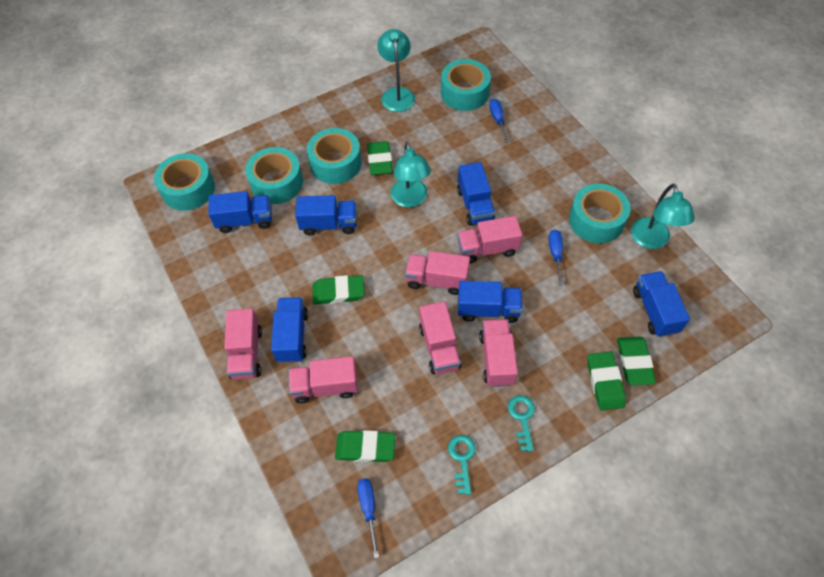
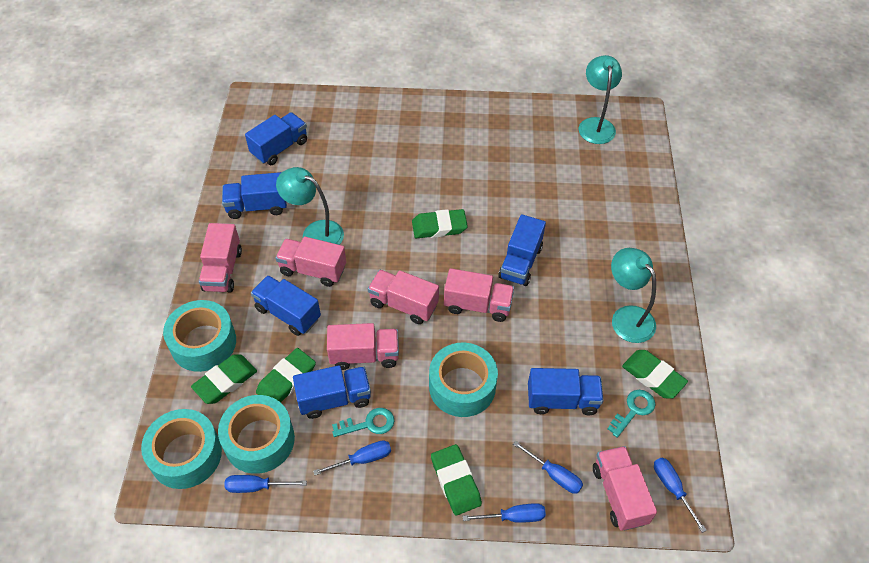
blue screwdriver: 3 -> 5
turquoise tape: 5 -> 4

